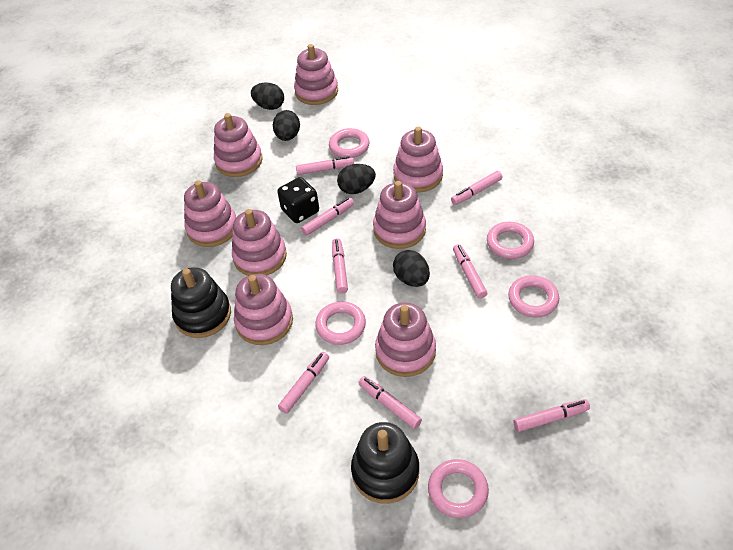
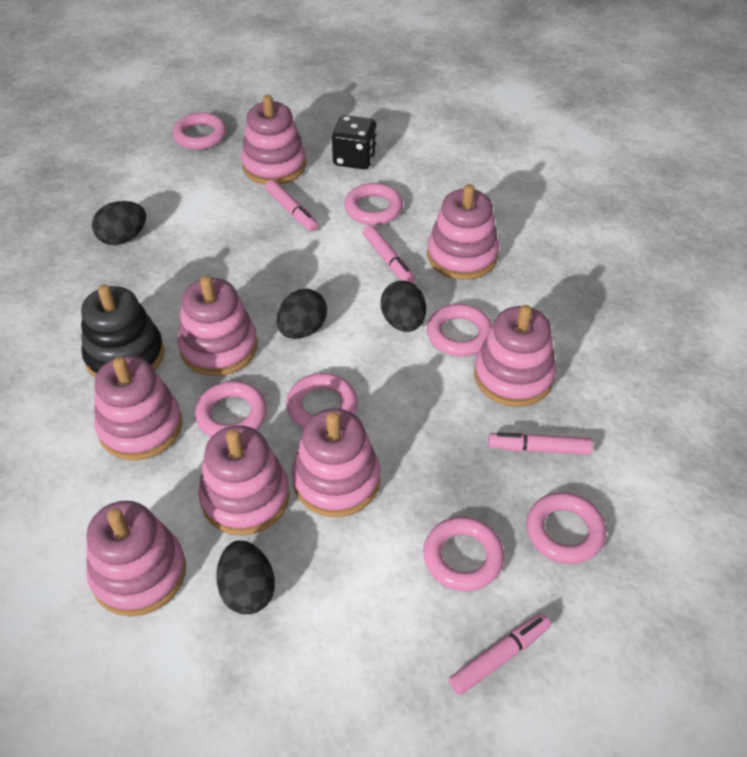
black stacking toy: 2 -> 1
pink marker: 8 -> 4
pink ring: 5 -> 7

